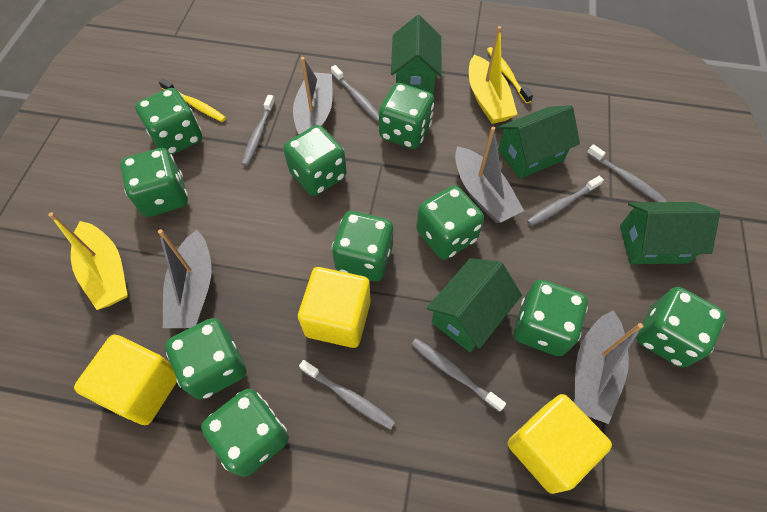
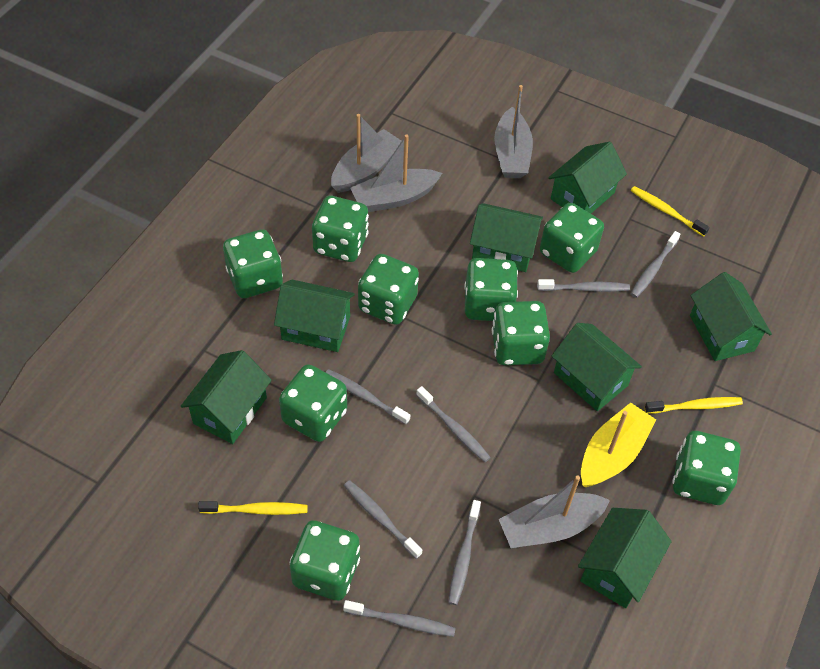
green dice: 10 -> 9
green house: 4 -> 7
grey toothbrush: 6 -> 7
yellow boat: 2 -> 1
yellow cube: 3 -> 0
yellow toothbrush: 2 -> 3

